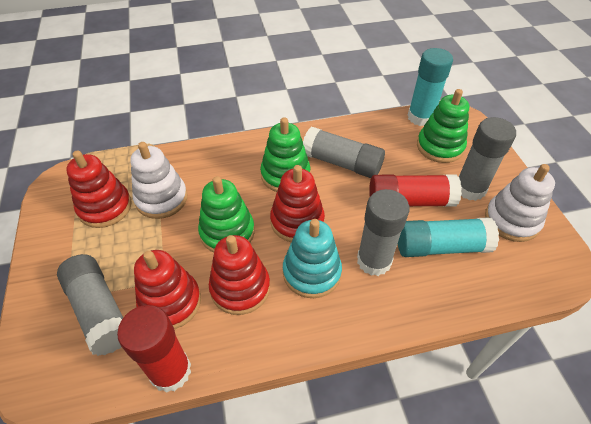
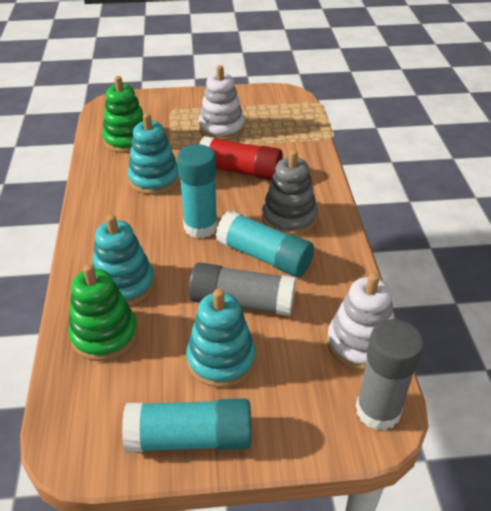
green stacking toy: 3 -> 2
grey glue stick: 4 -> 2
grey stacking toy: 0 -> 1
red glue stick: 2 -> 1
red stacking toy: 4 -> 0
turquoise glue stick: 2 -> 3
turquoise stacking toy: 1 -> 3

